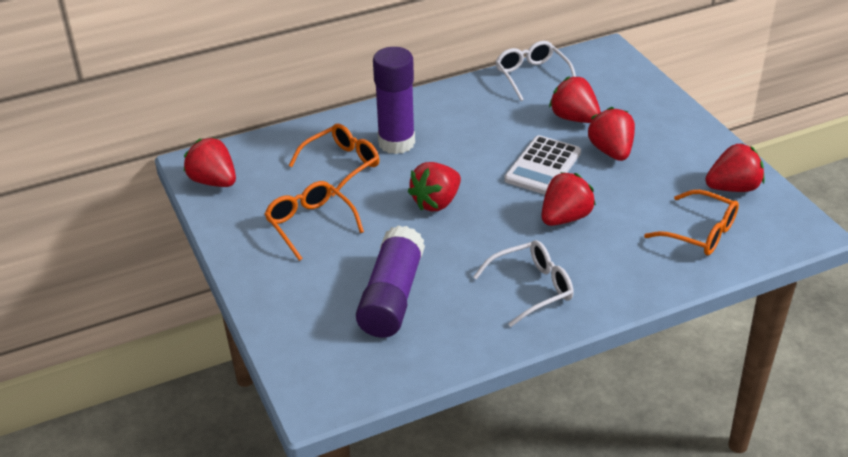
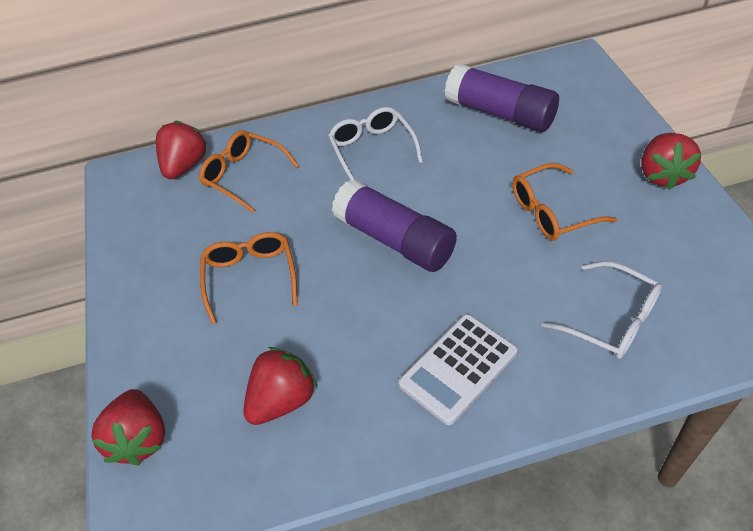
red strawberry: 6 -> 4

